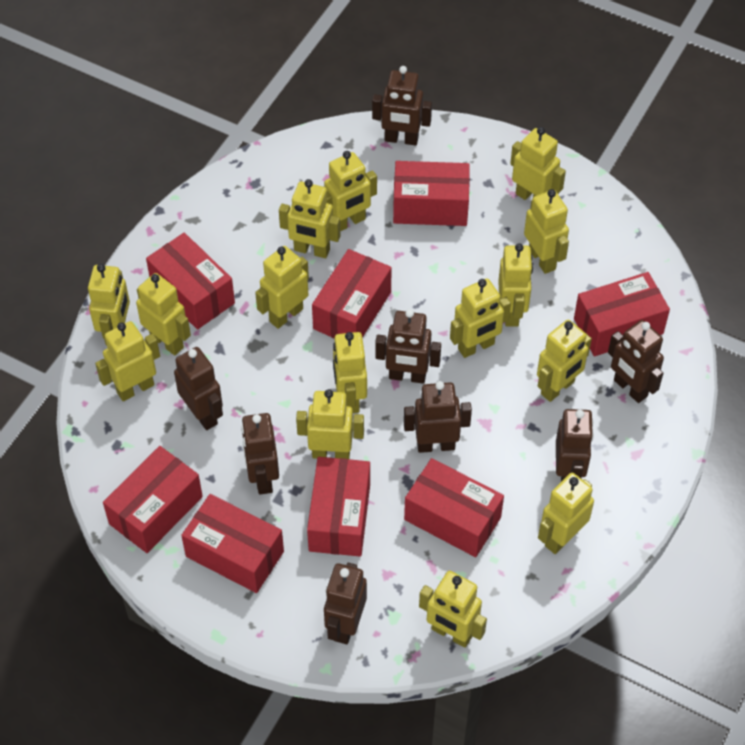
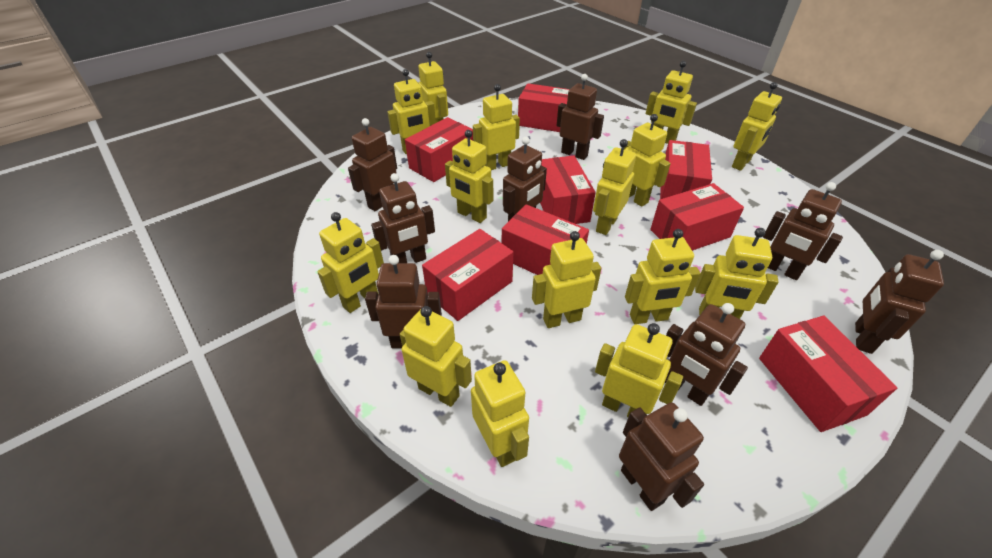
brown robot: 8 -> 9

